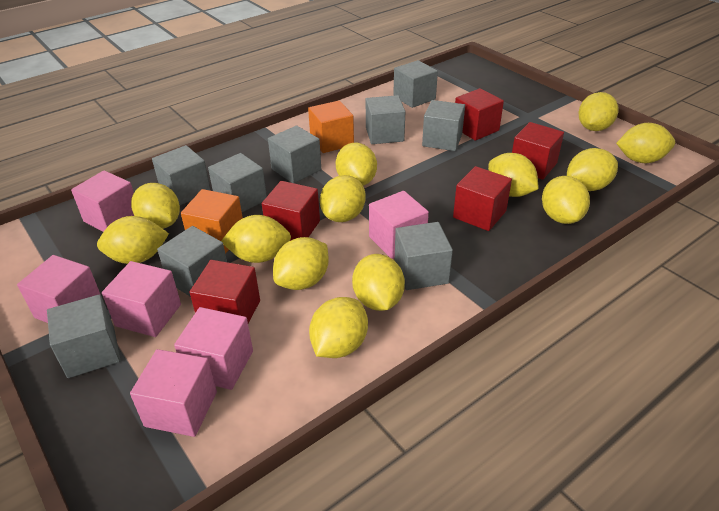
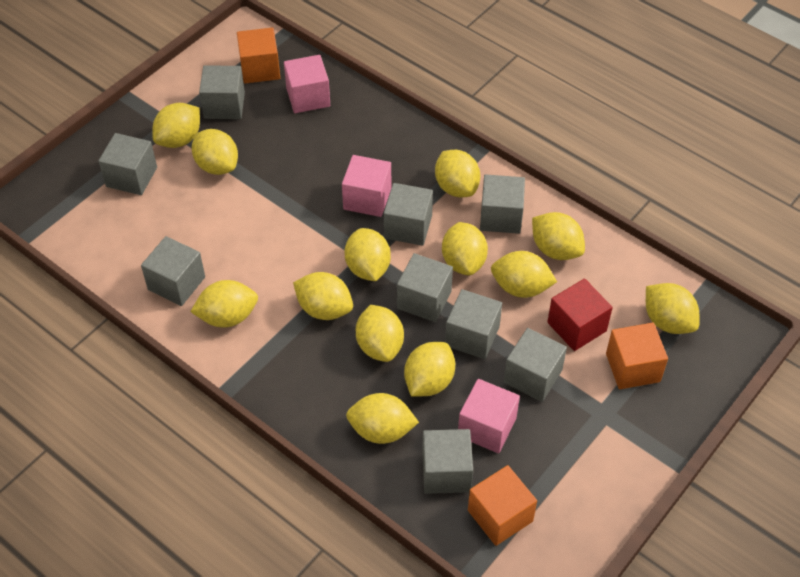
orange cube: 2 -> 3
pink cube: 6 -> 3
red cube: 5 -> 1

